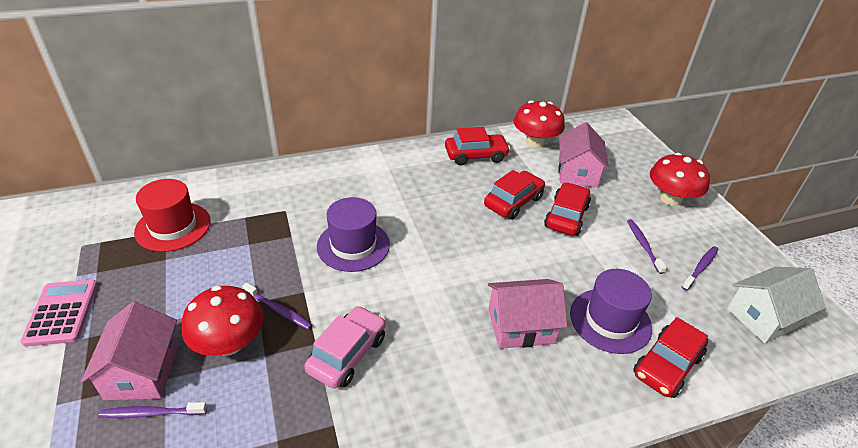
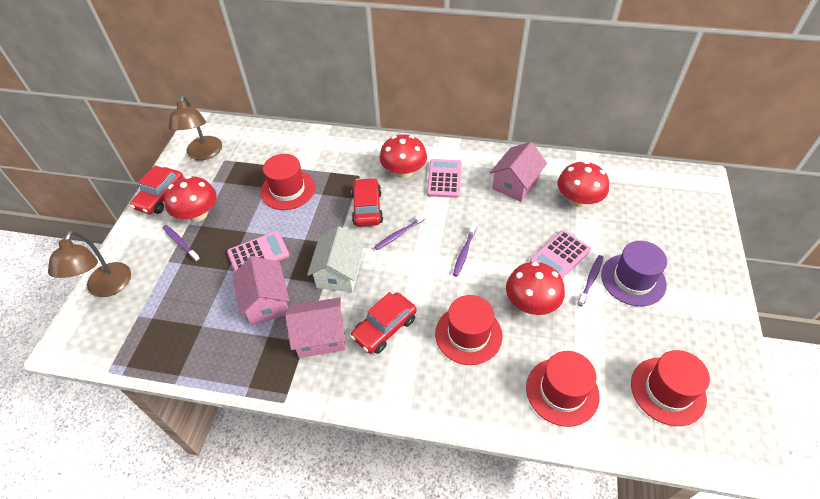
brown lamp: 0 -> 2
pink calculator: 1 -> 3
pink car: 1 -> 0
purple hat: 2 -> 1
red car: 4 -> 3
red hat: 1 -> 4
red mushroom: 3 -> 4

